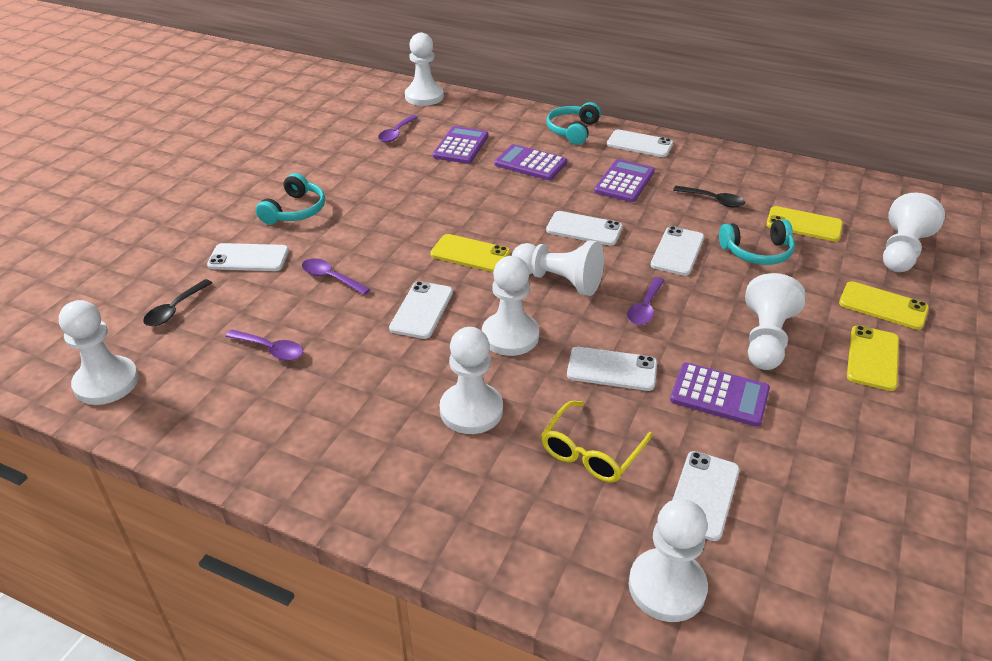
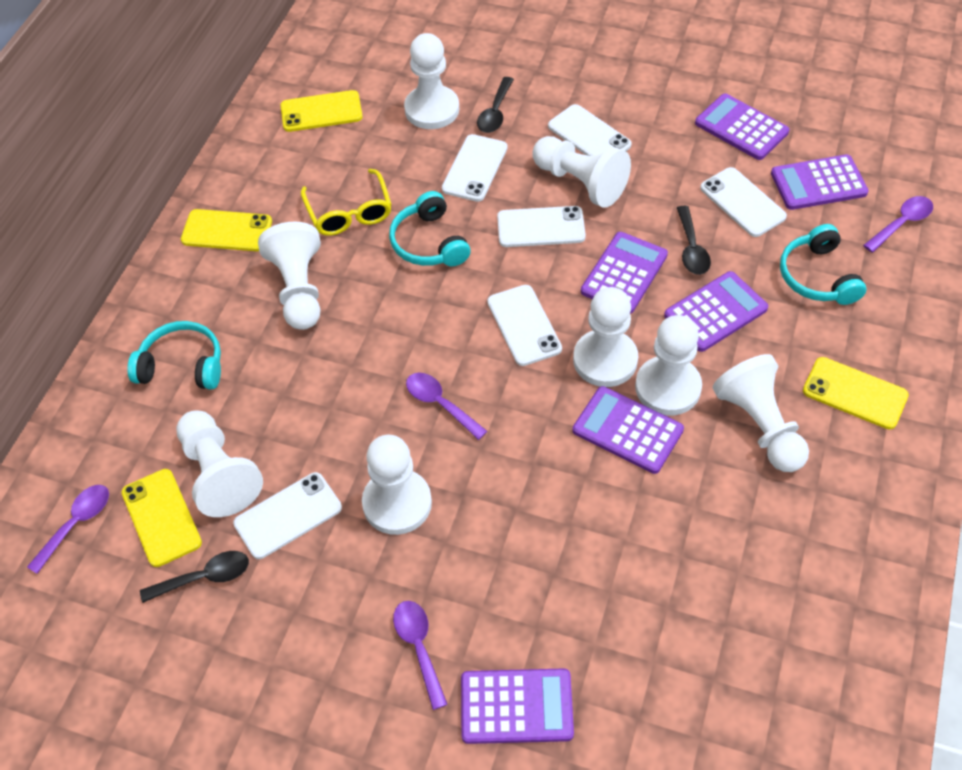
black spoon: 2 -> 3
purple calculator: 4 -> 6
white phone: 7 -> 6

